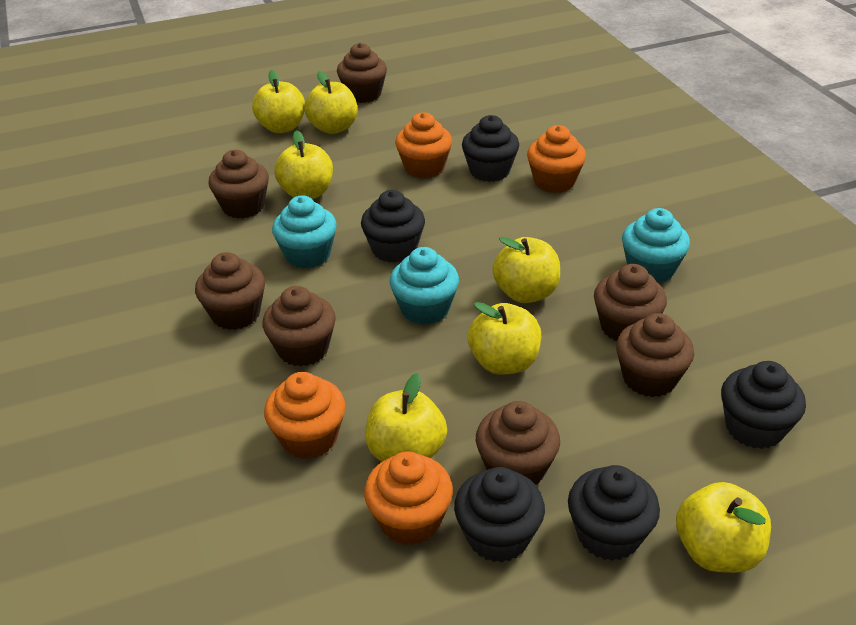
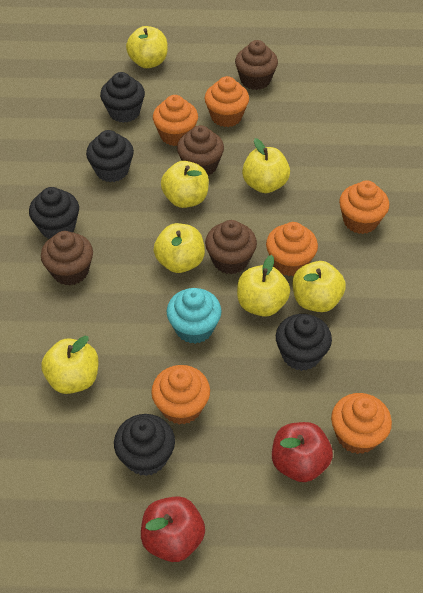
brown cupcake: 7 -> 4
orange cupcake: 4 -> 6
red apple: 0 -> 2
turquoise cupcake: 3 -> 1

